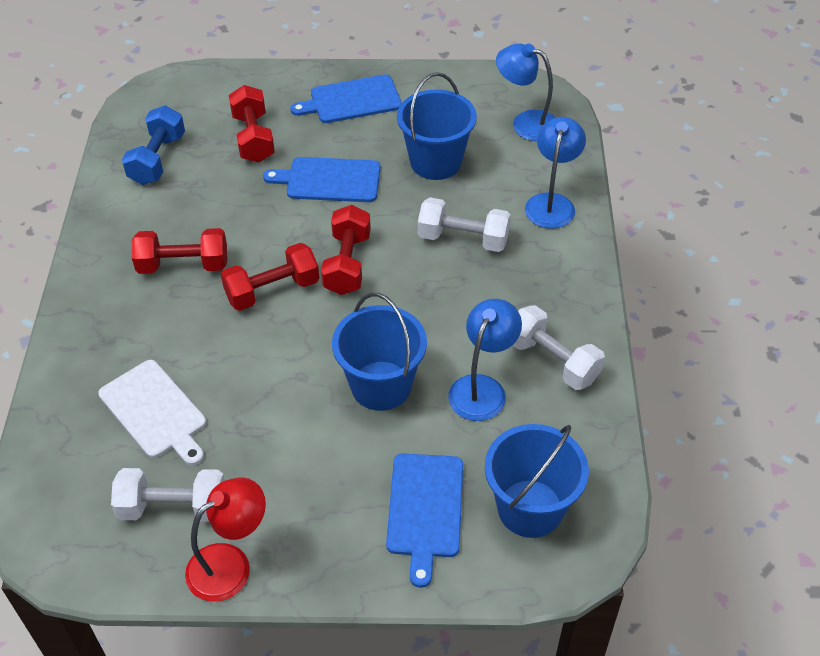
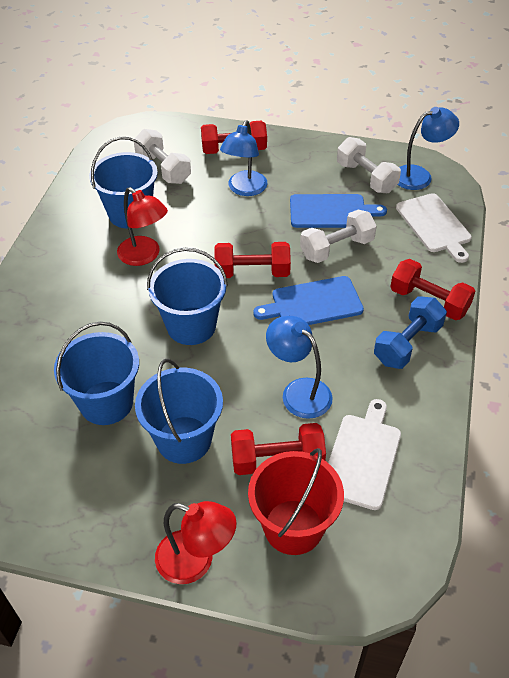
blue bucket: 3 -> 4
blue cutting board: 3 -> 2
red bucket: 0 -> 1
red lamp: 1 -> 2
white cutting board: 1 -> 2

